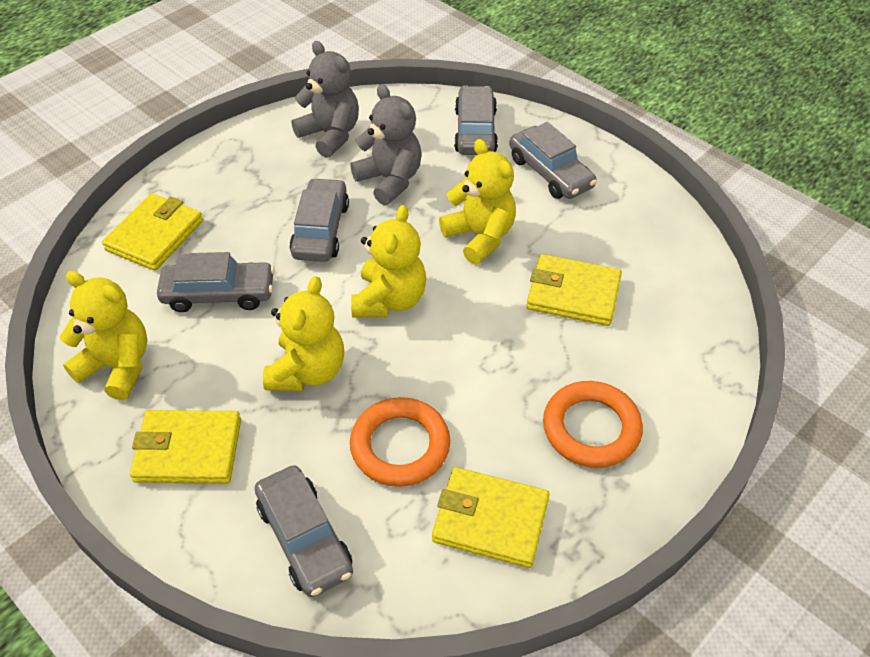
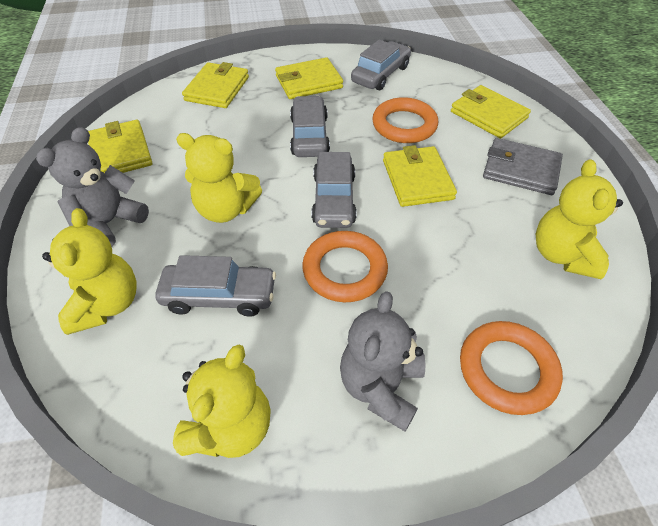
grey car: 5 -> 4
grey wallet: 0 -> 1
orange ring: 2 -> 3
yellow wallet: 4 -> 5

